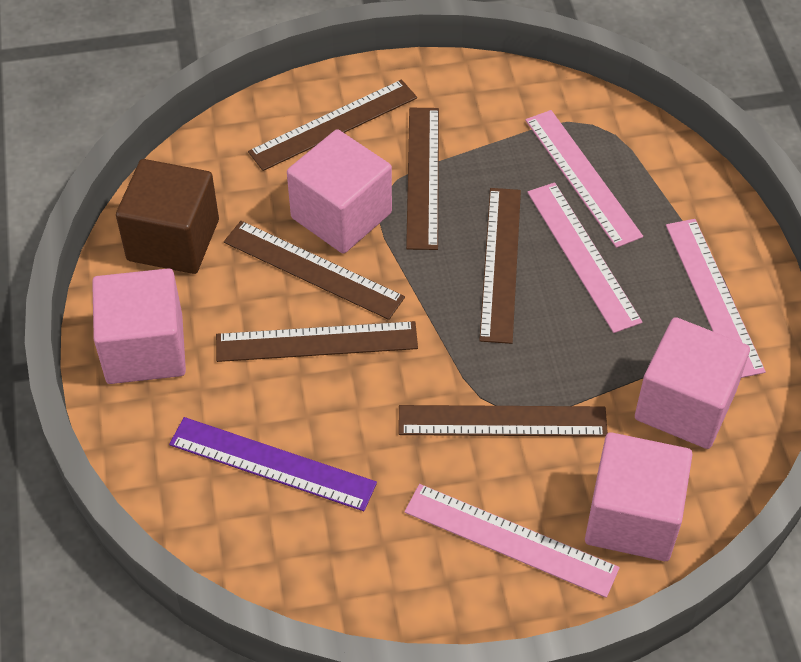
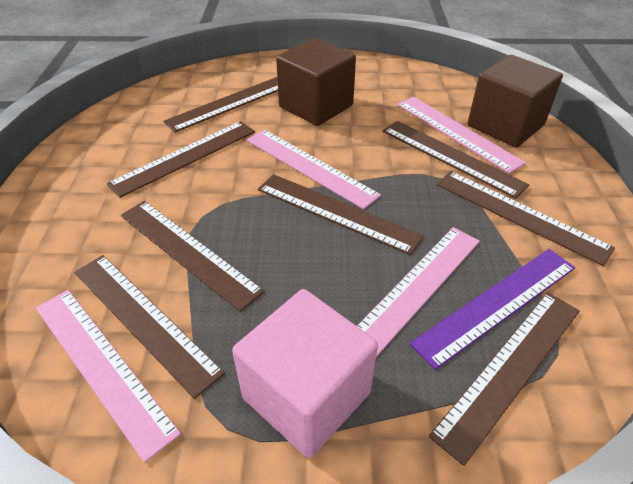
brown cube: 1 -> 2
brown ruler: 6 -> 8
pink cube: 4 -> 1

